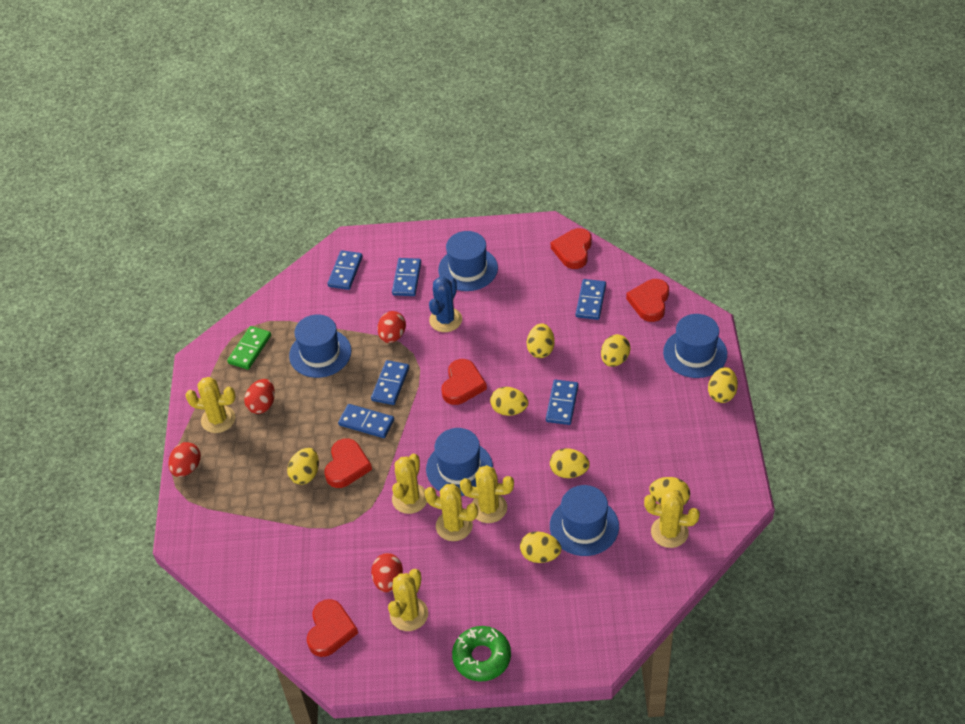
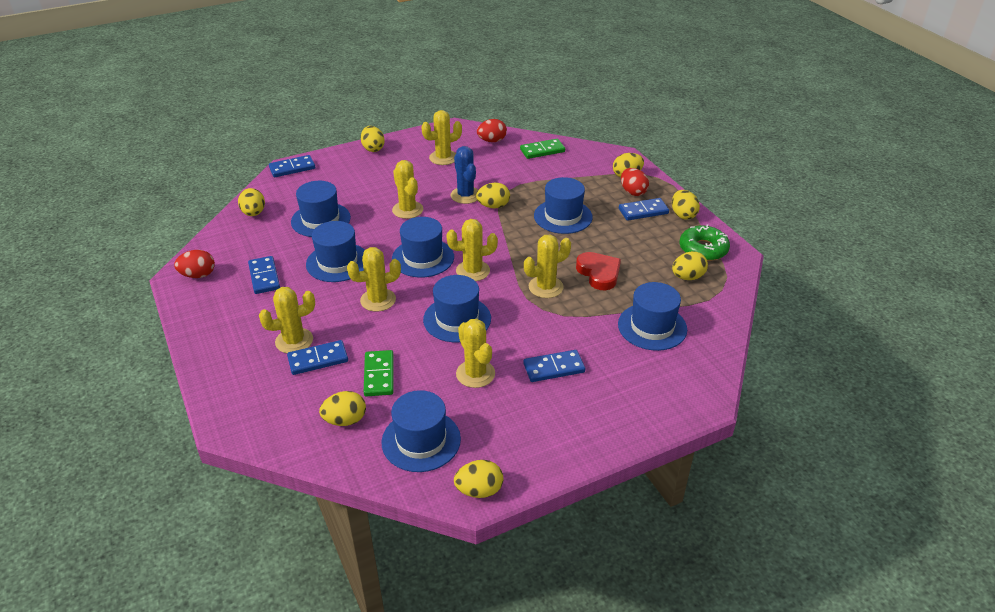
blue domino: 6 -> 5
blue hat: 5 -> 7
green domino: 1 -> 2
red egg: 4 -> 3
red heart: 5 -> 1
yellow cactus: 6 -> 7

